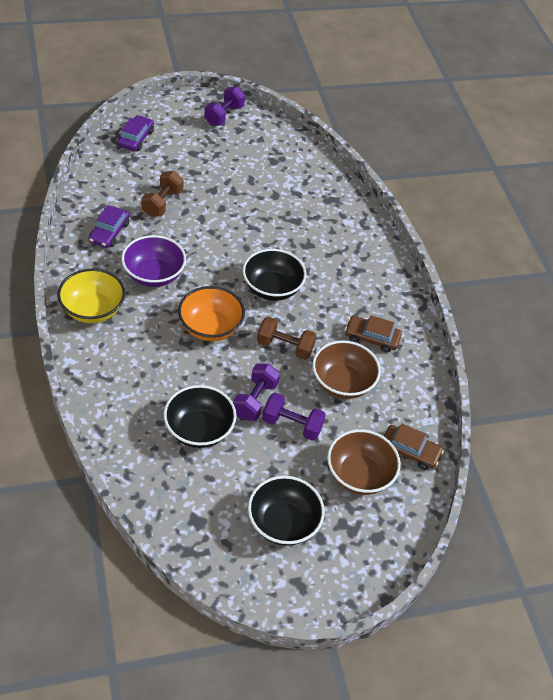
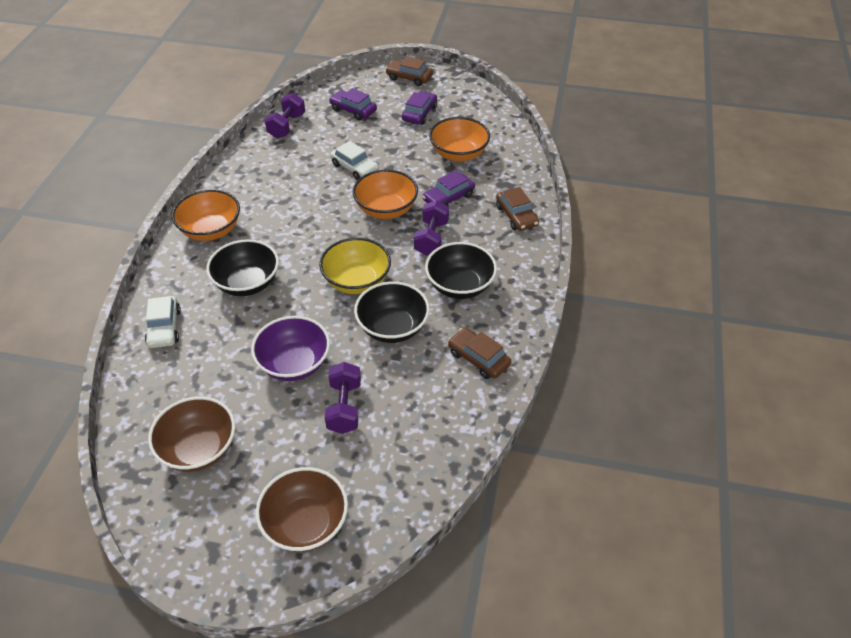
brown car: 2 -> 3
brown dumbbell: 2 -> 0
orange bowl: 1 -> 3
purple car: 2 -> 3
white car: 0 -> 2

